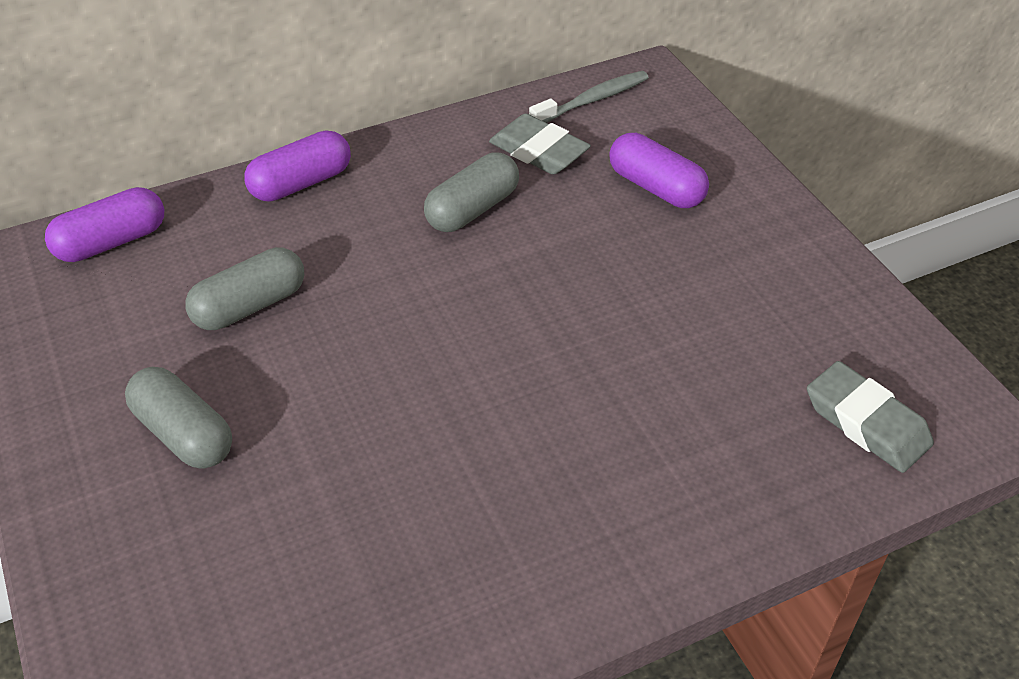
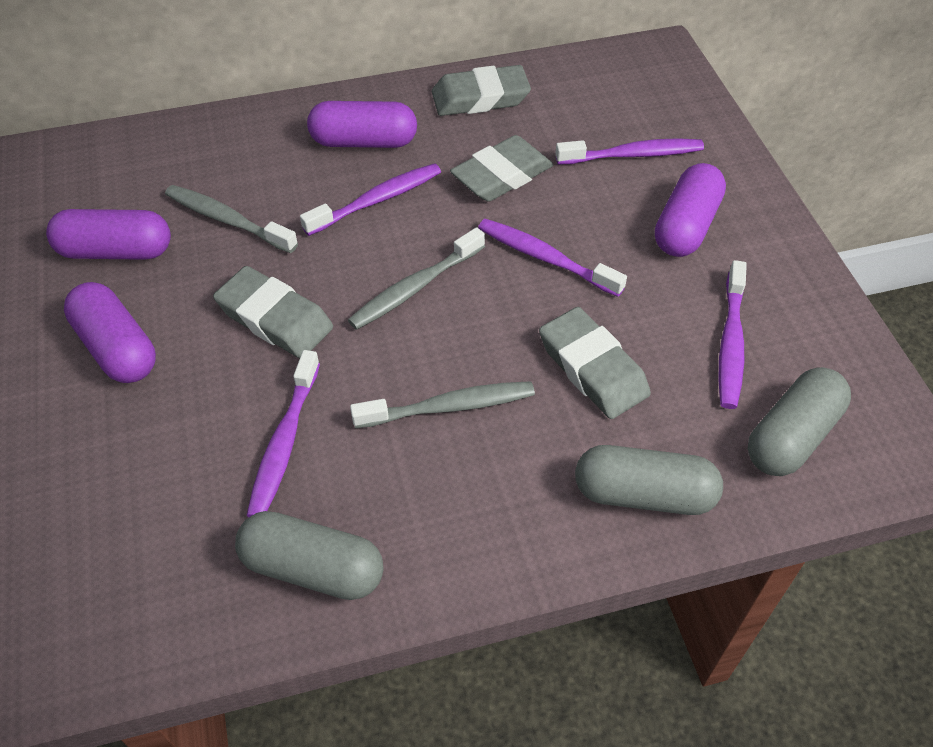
grey eraser: 2 -> 4
grey toothbrush: 1 -> 3
purple capsule: 3 -> 4
purple toothbrush: 0 -> 5

